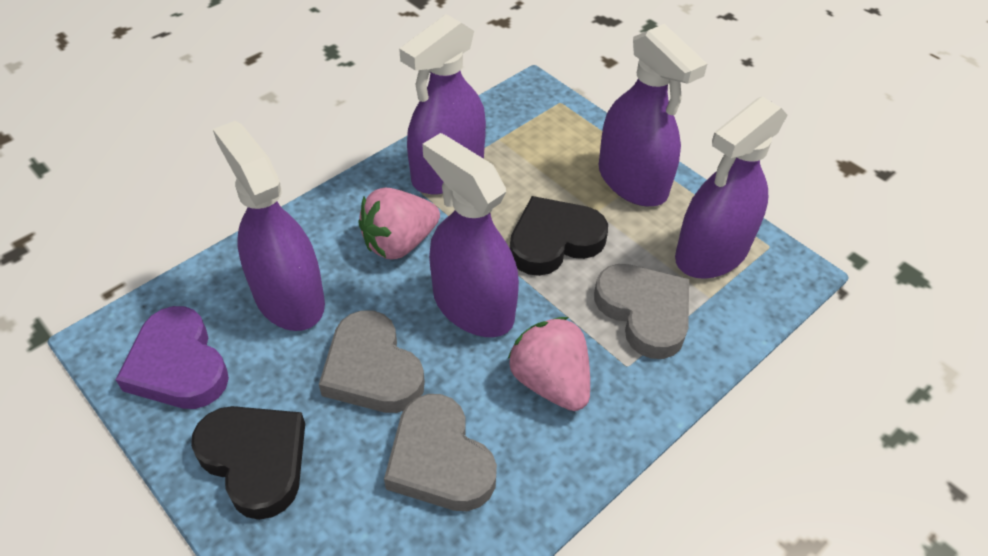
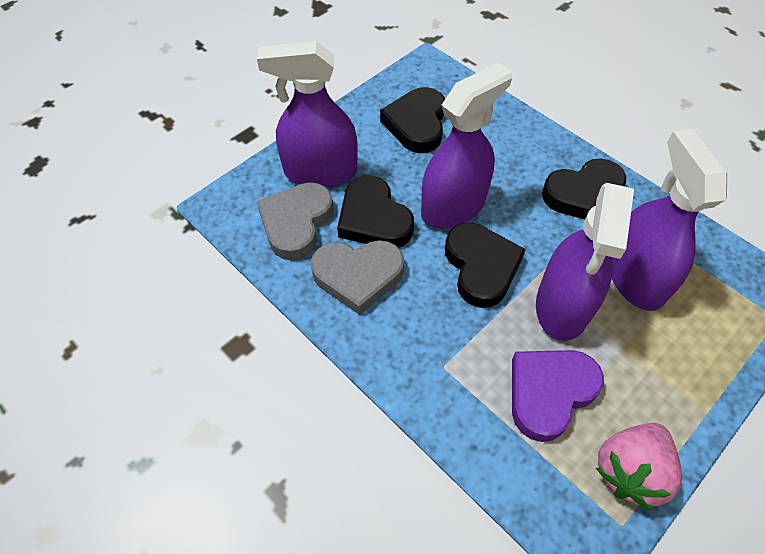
black heart: 2 -> 4
grey heart: 3 -> 2
pink strawberry: 2 -> 1
purple spray bottle: 5 -> 4

